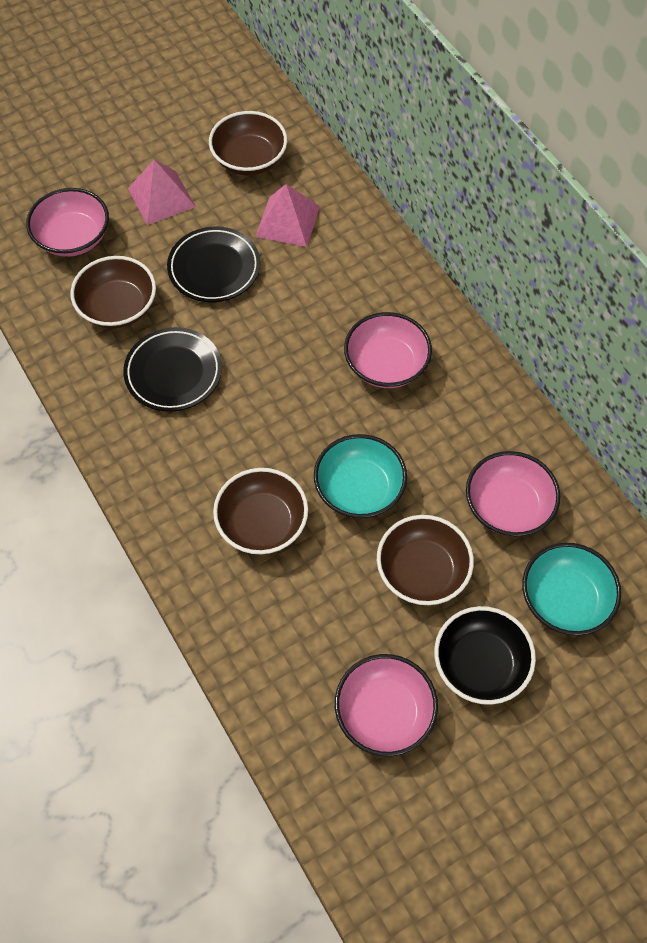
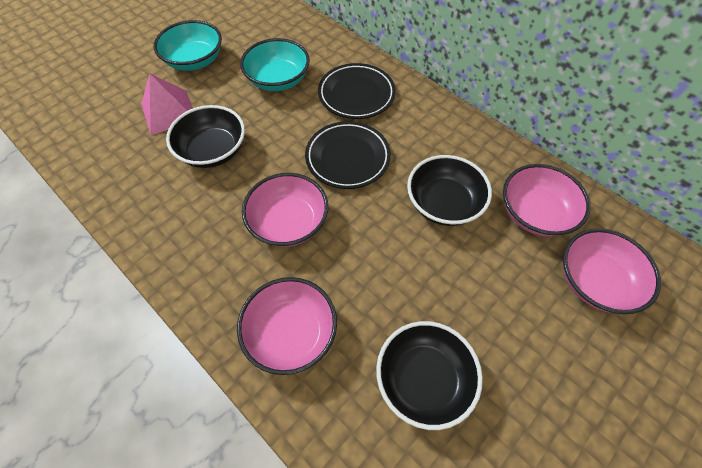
black bowl: 1 -> 3
brown bowl: 4 -> 0
pink pyramid: 2 -> 1

